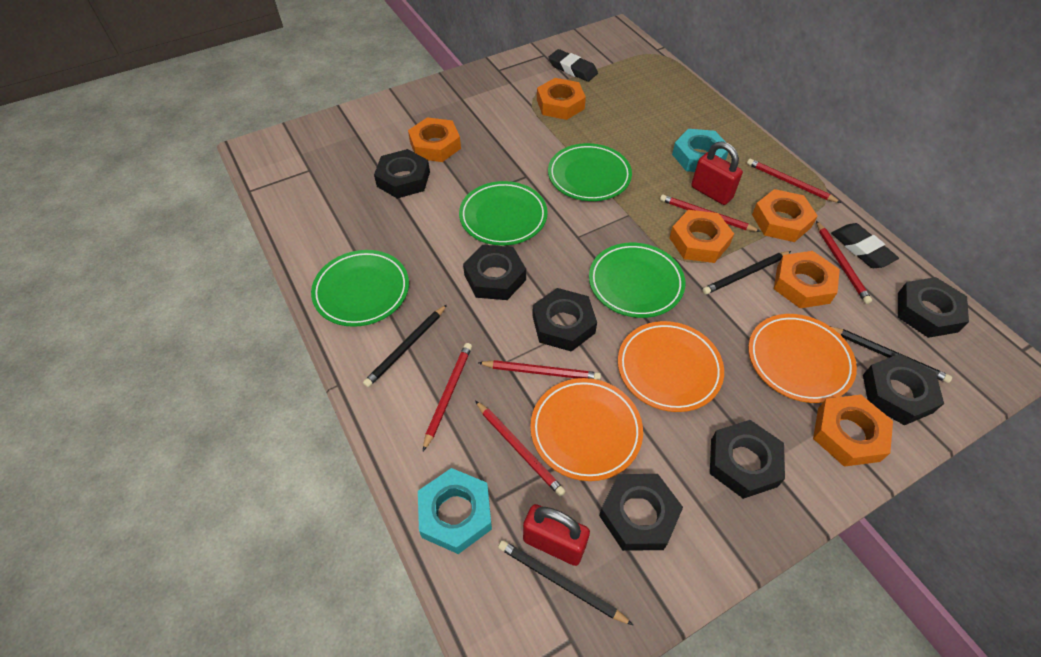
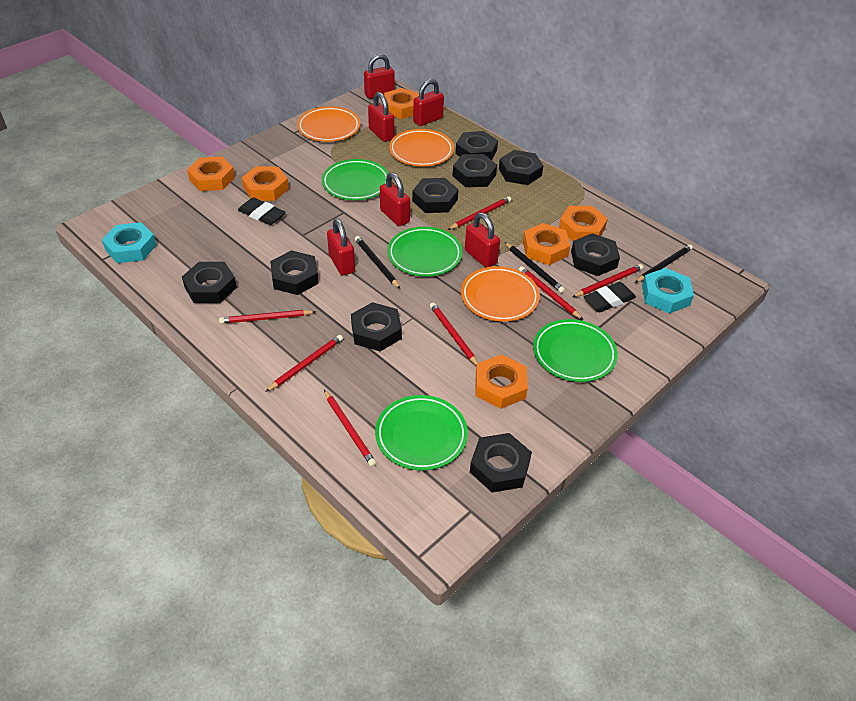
black nut: 7 -> 9
black pencil: 4 -> 3
red padlock: 2 -> 6
red pencil: 6 -> 7

